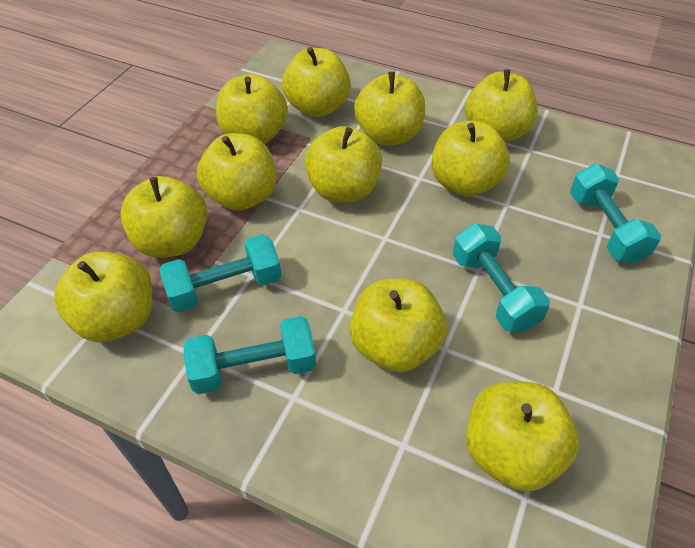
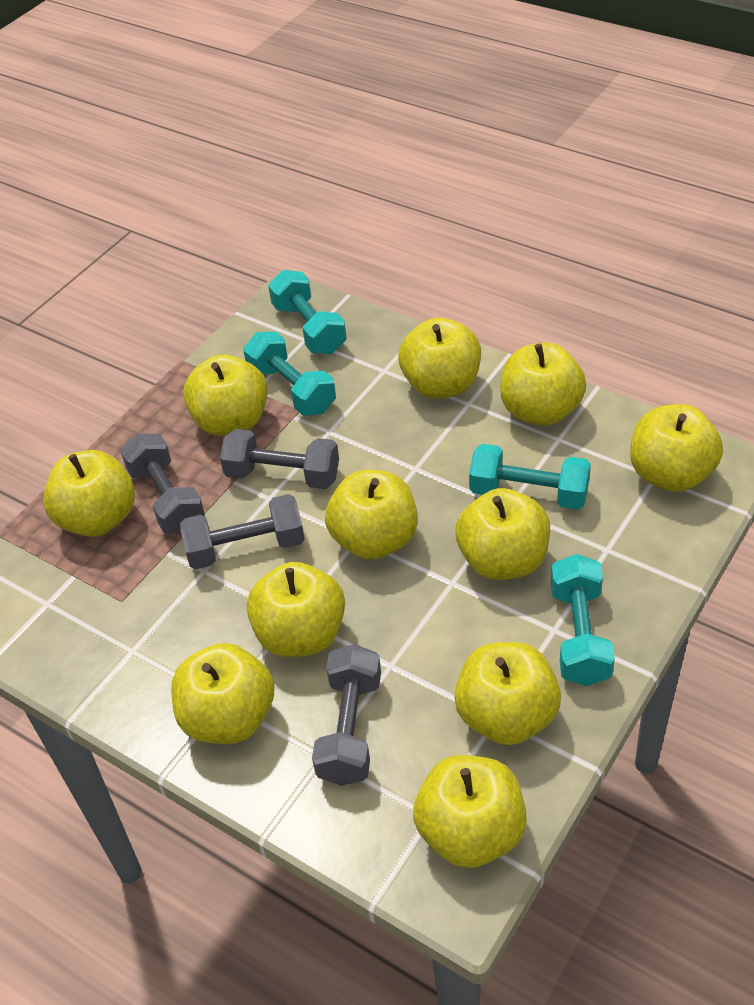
grey dumbbell: 0 -> 4

